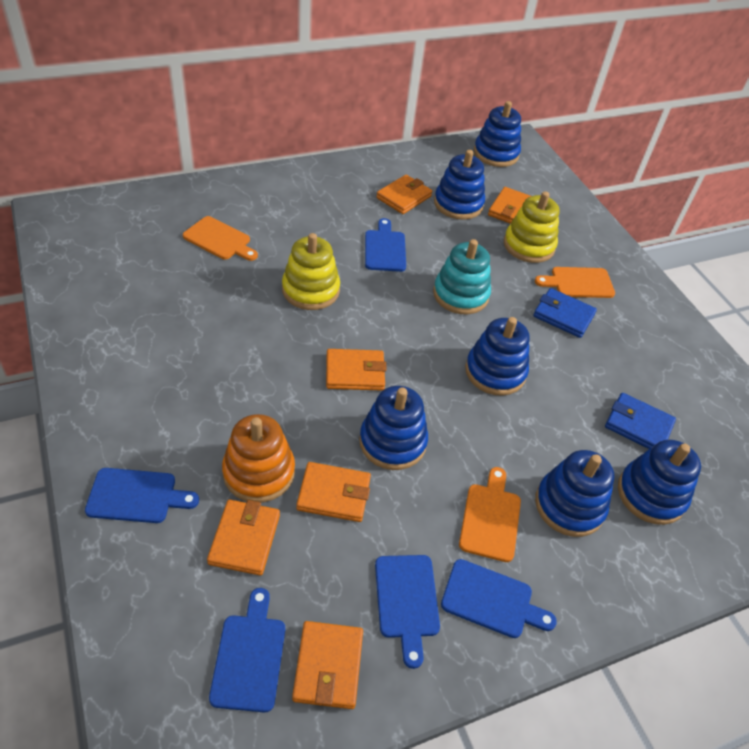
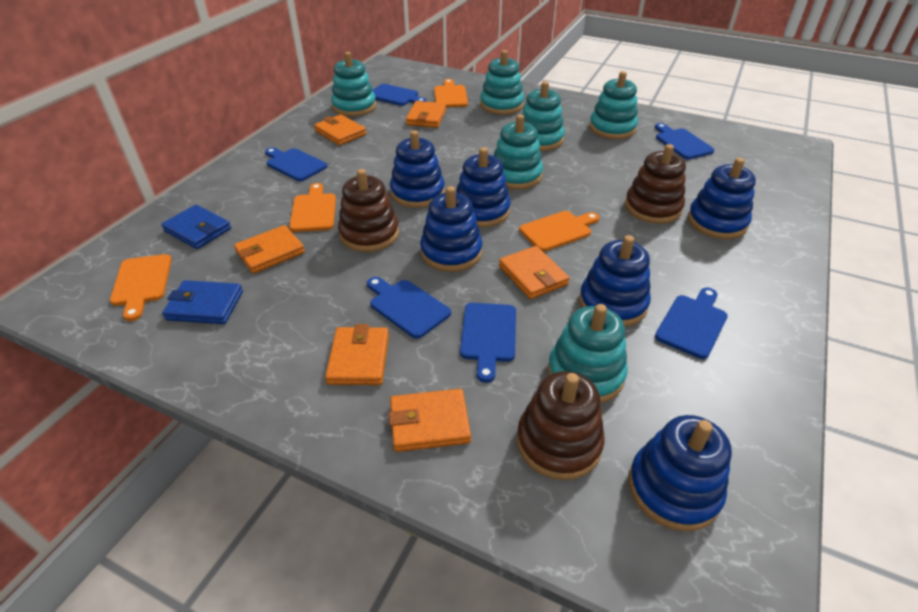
blue cutting board: 5 -> 6
brown stacking toy: 0 -> 3
orange cutting board: 3 -> 4
orange stacking toy: 1 -> 0
turquoise stacking toy: 1 -> 6
yellow stacking toy: 2 -> 0

